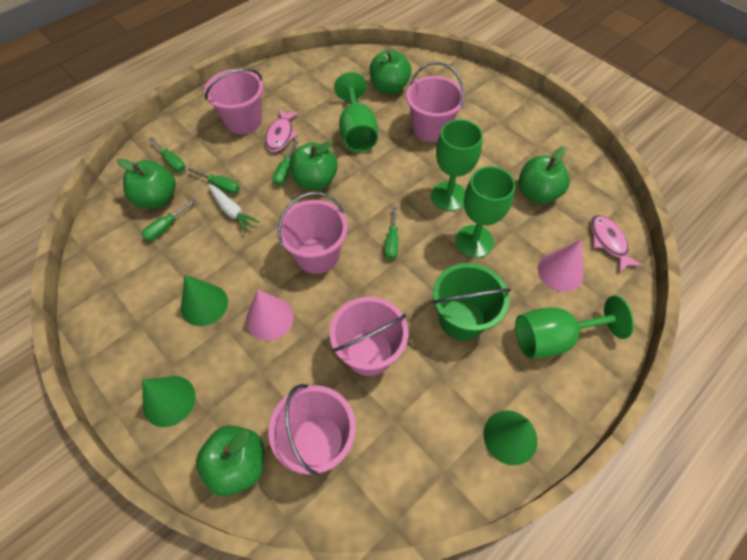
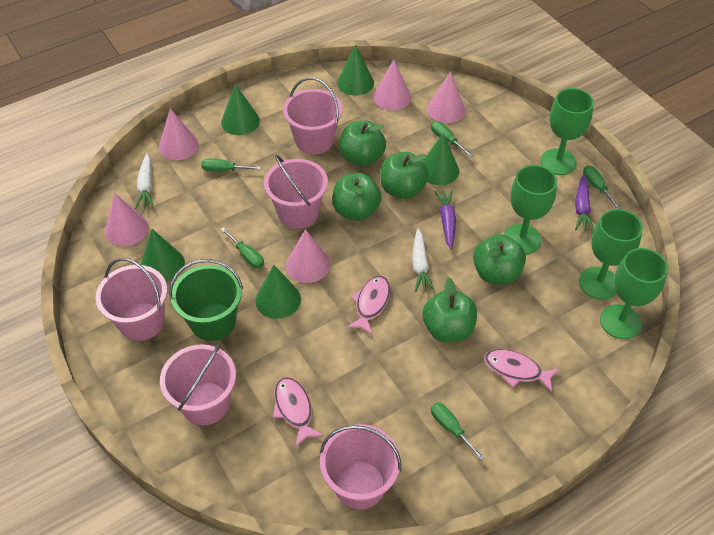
green cone: 3 -> 5
pink cone: 2 -> 5
pink fish: 2 -> 3
purple carrot: 0 -> 2
white carrot: 1 -> 2

